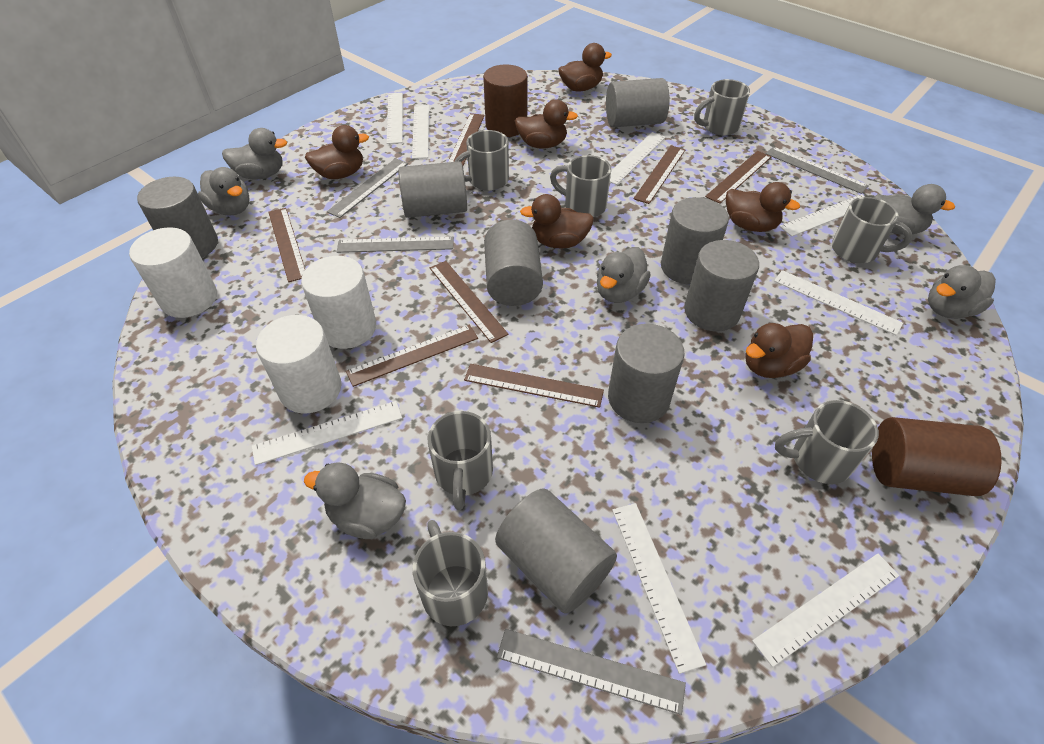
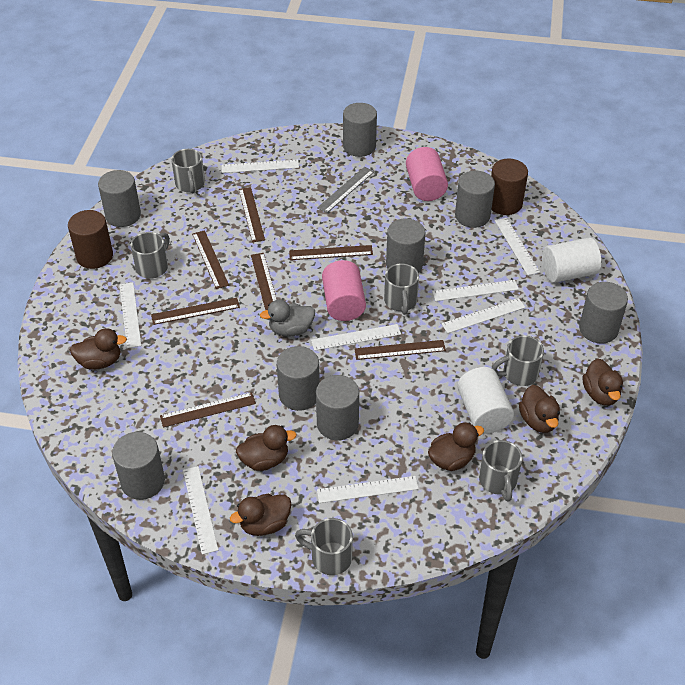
grey duck: 6 -> 1
grey mug: 7 -> 6
grey ruler: 4 -> 1
pink cylinder: 0 -> 2
white cylinder: 3 -> 2

